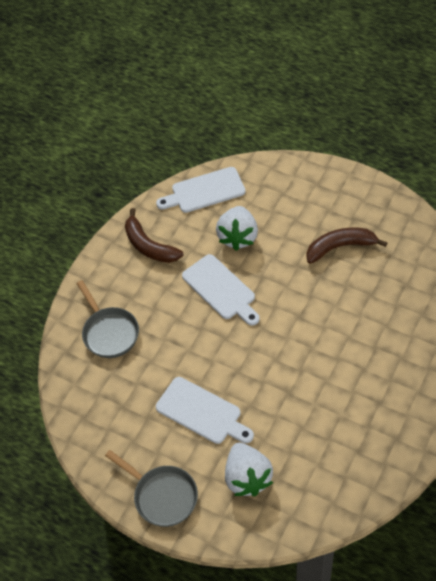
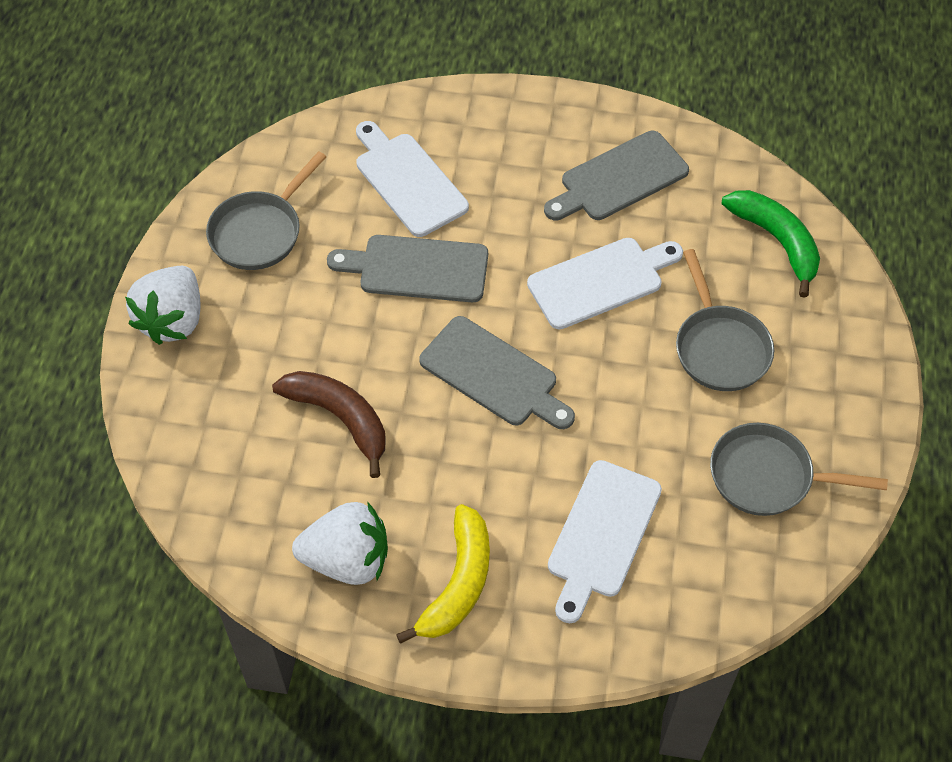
brown banana: 2 -> 1
green banana: 0 -> 1
grey cutting board: 0 -> 3
grey pan: 2 -> 3
yellow banana: 0 -> 1

